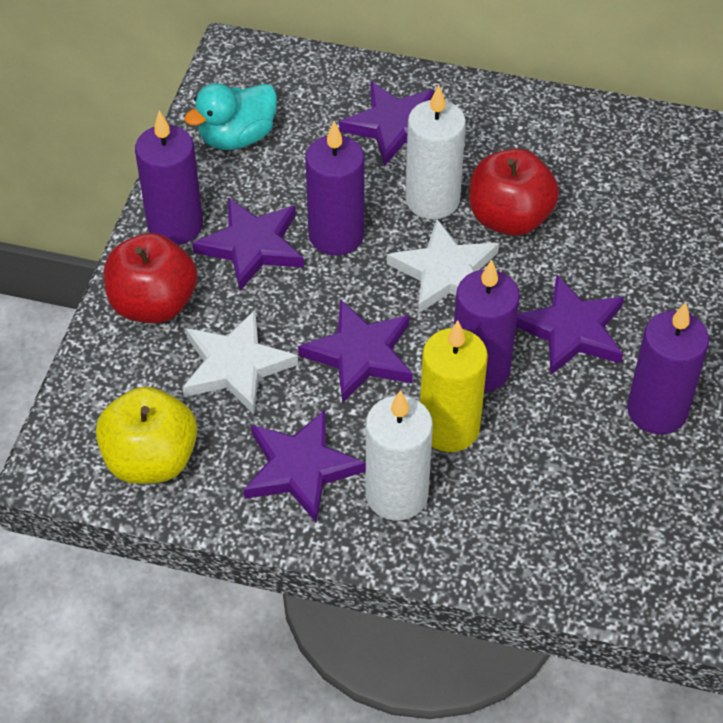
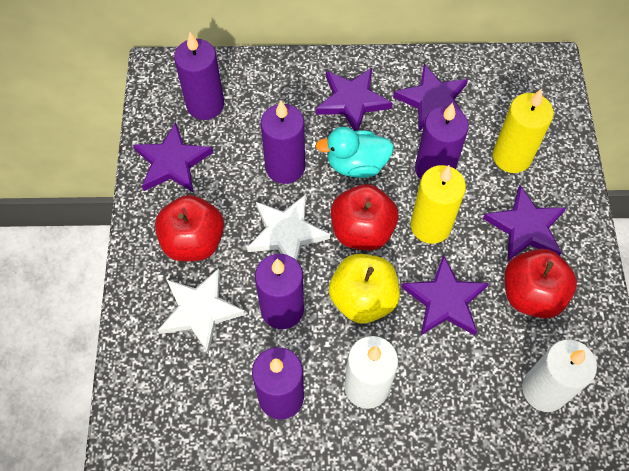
purple candle: 4 -> 5
red apple: 2 -> 3
yellow candle: 1 -> 2

